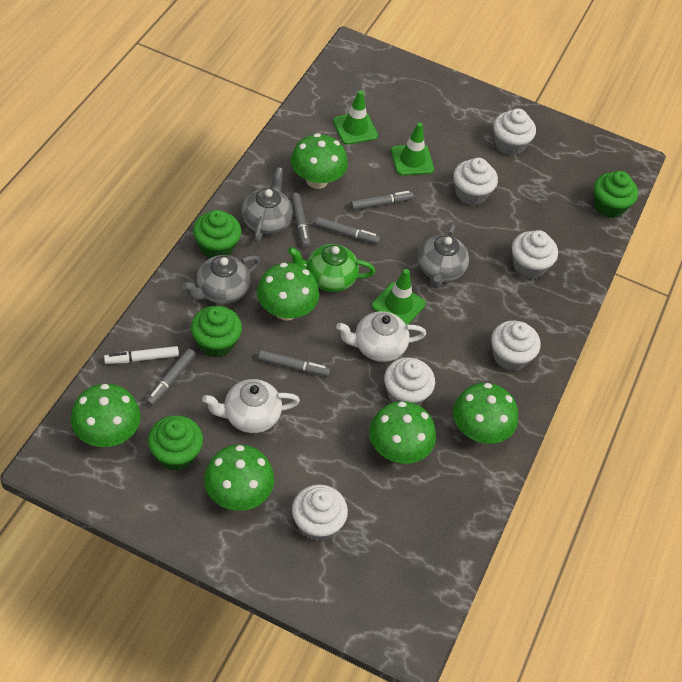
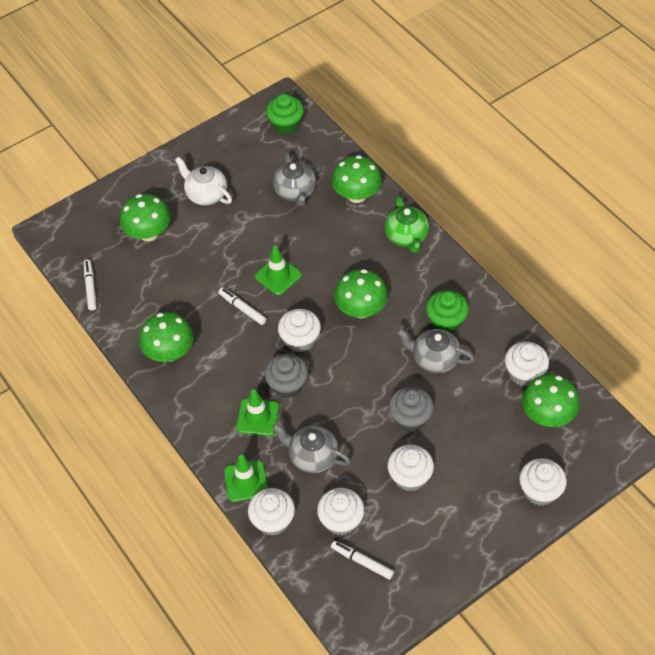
green cupcake: 4 -> 2
green mushroom: 6 -> 5
grey cupcake: 0 -> 2
grey marker: 5 -> 0
white marker: 1 -> 3
white teapot: 2 -> 1

